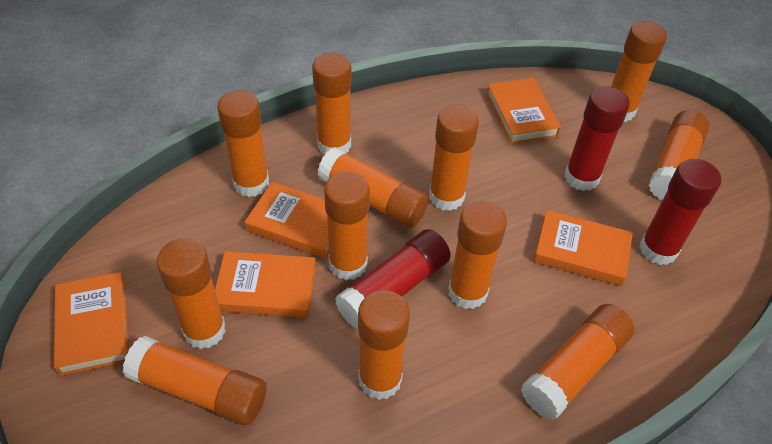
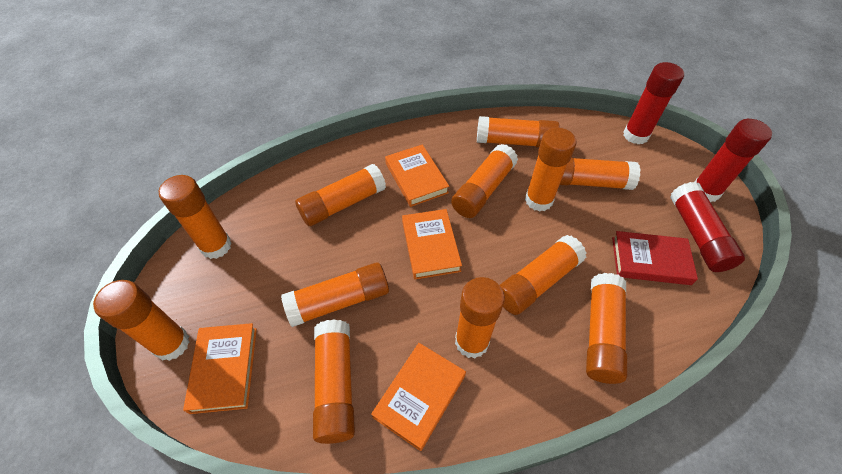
orange book: 5 -> 4
red book: 0 -> 1

